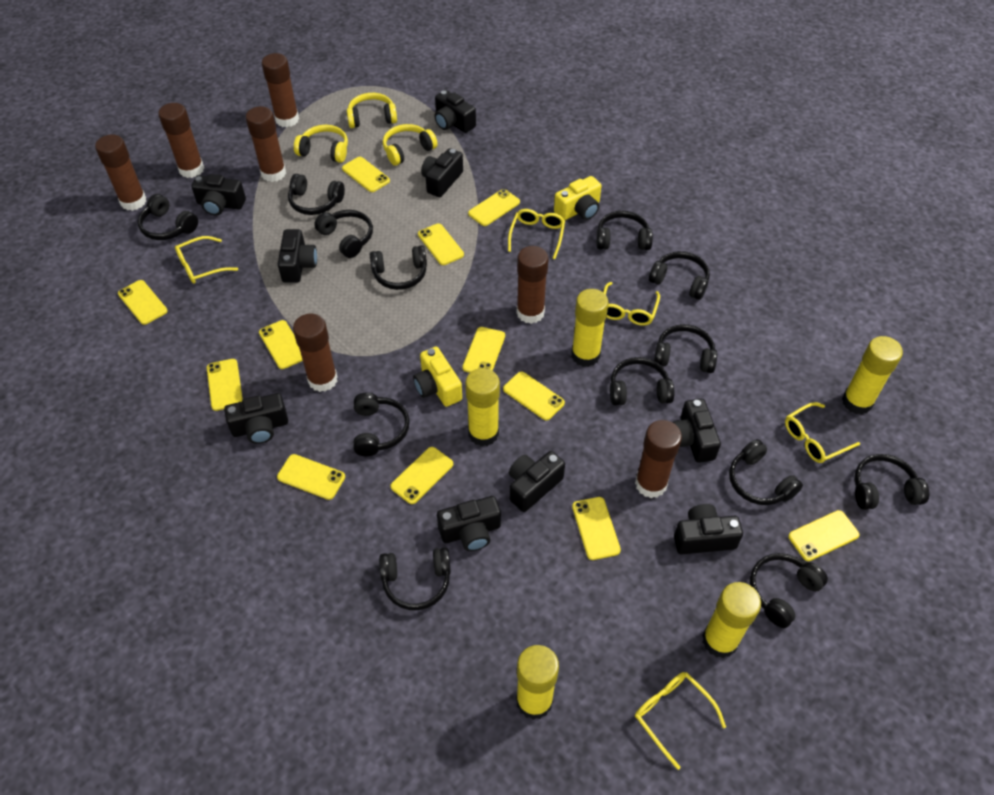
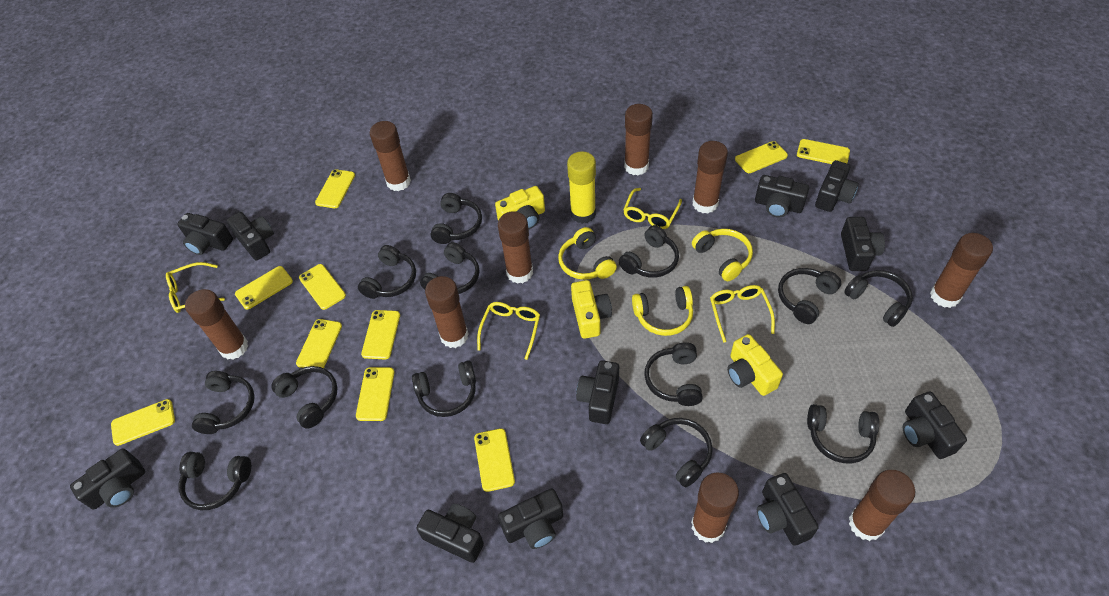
black camera: 9 -> 11
brown glue stick: 7 -> 9
yellow camera: 2 -> 3
yellow glasses: 5 -> 4
yellow glue stick: 5 -> 1
yellow phone: 12 -> 10

